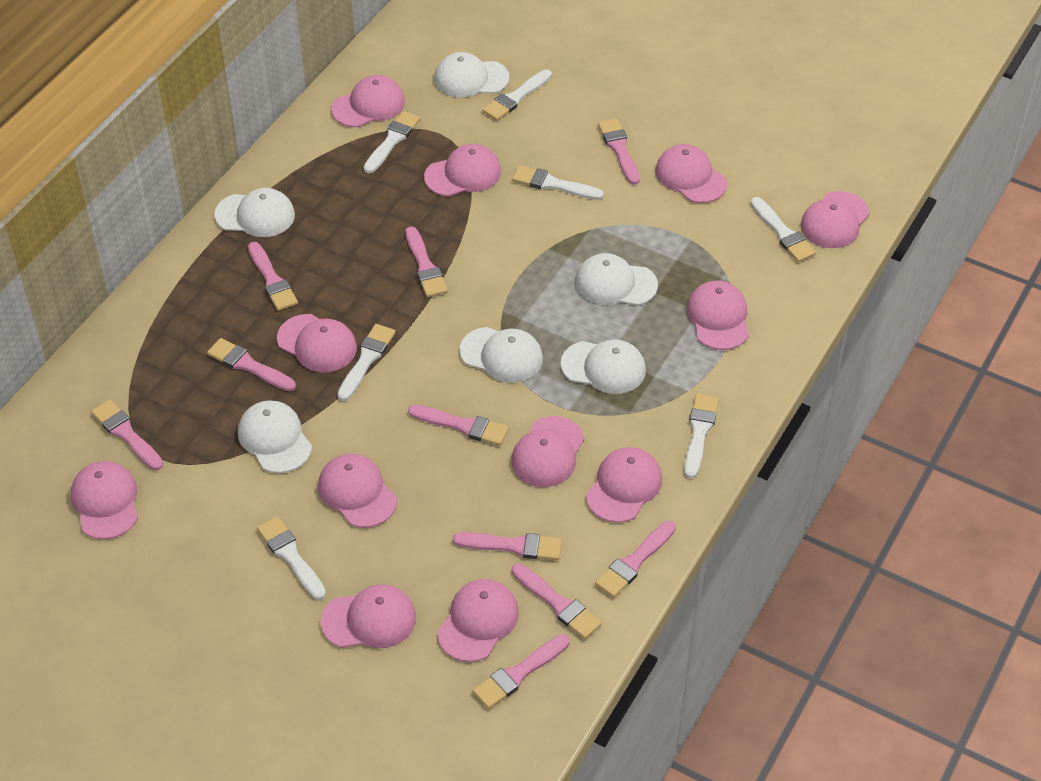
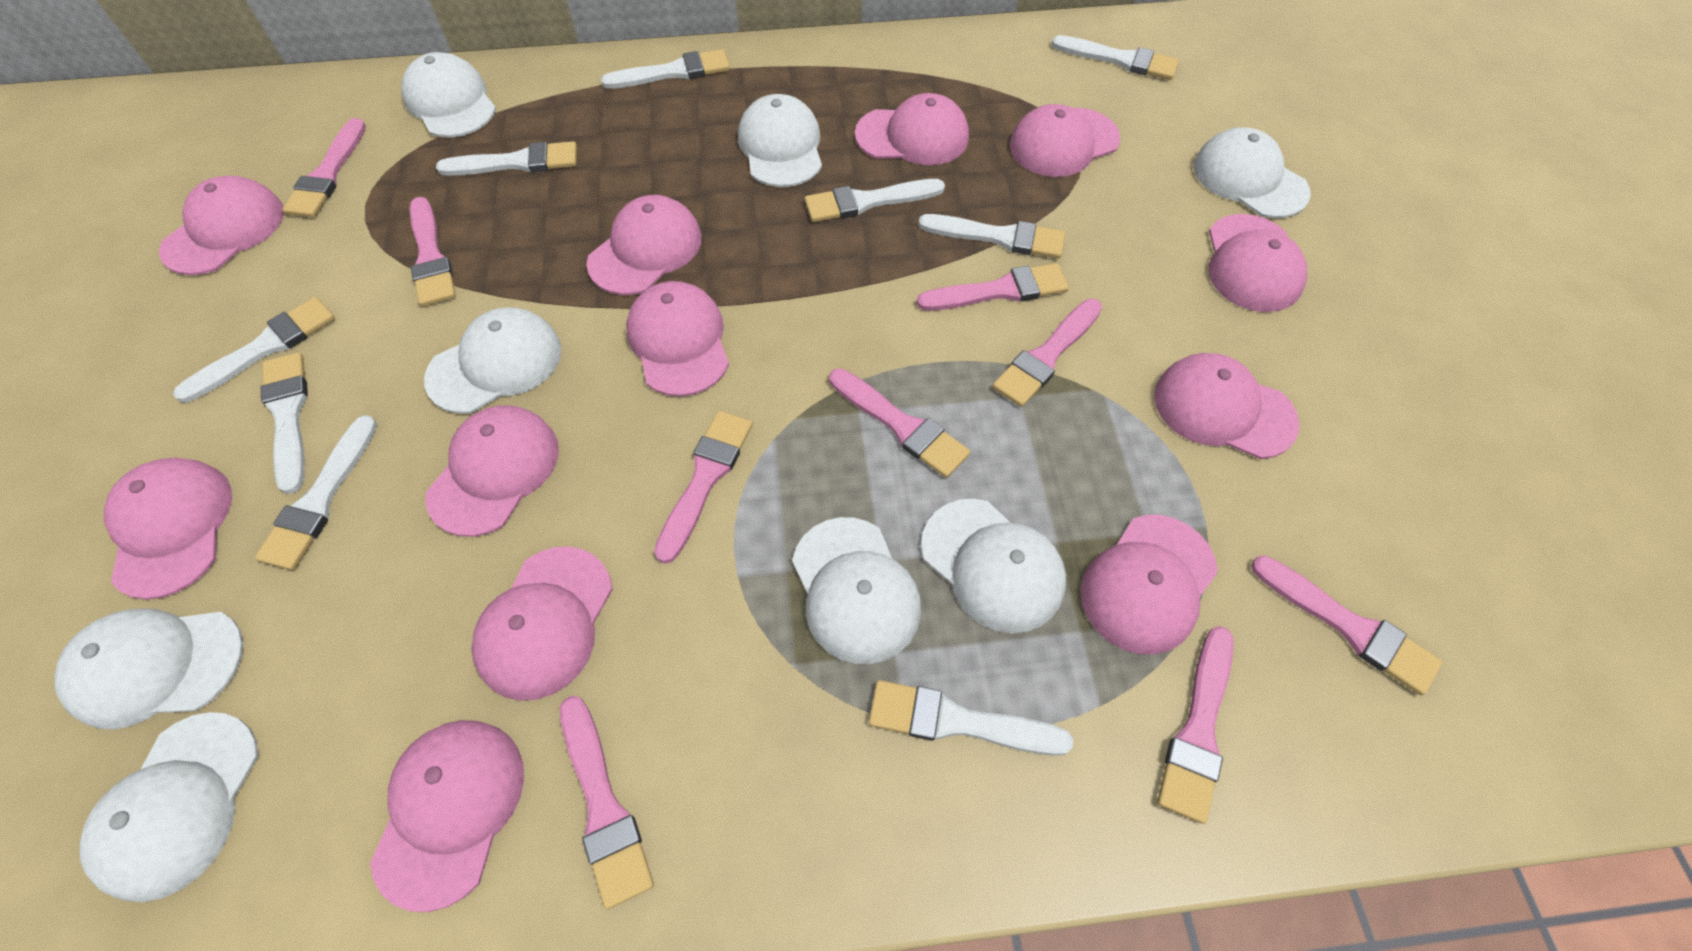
pink brush: 10 -> 9
white brush: 7 -> 9
white cap: 6 -> 8

